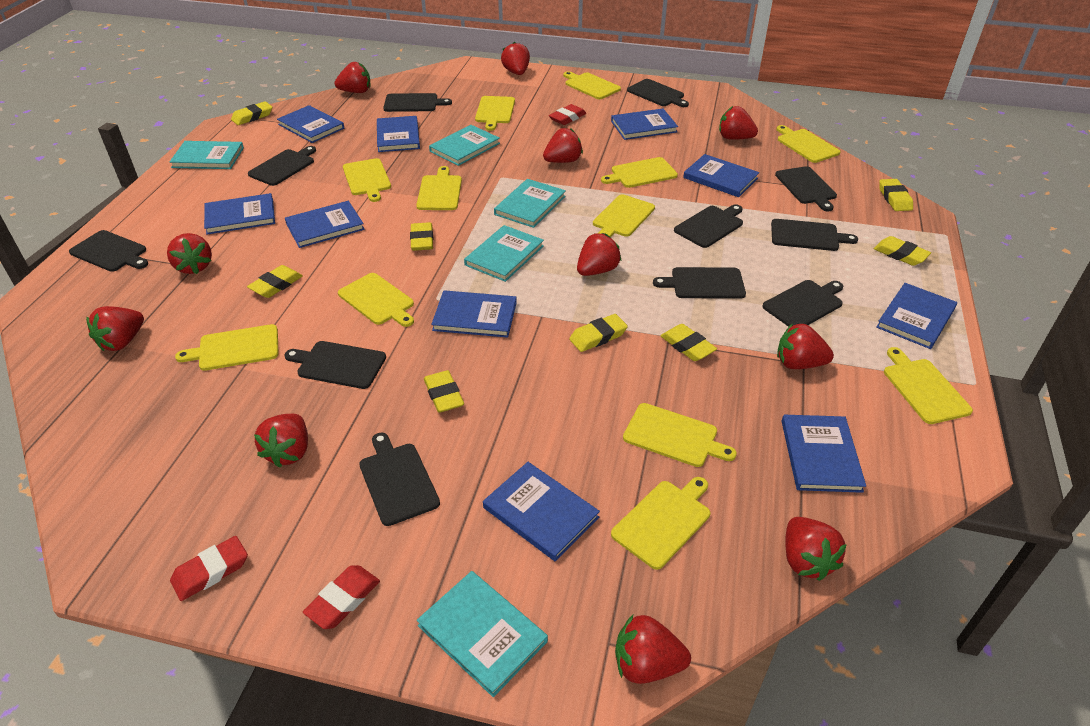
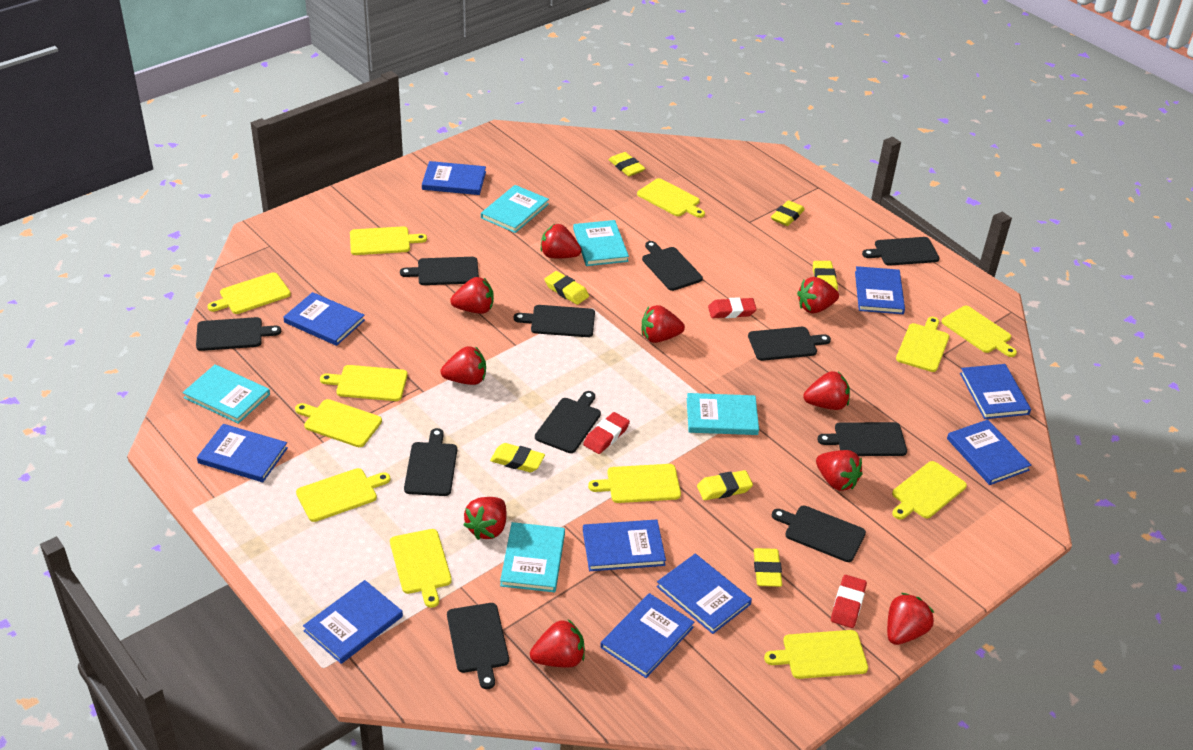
red strawberry: 11 -> 10
yellow eraser: 8 -> 7

